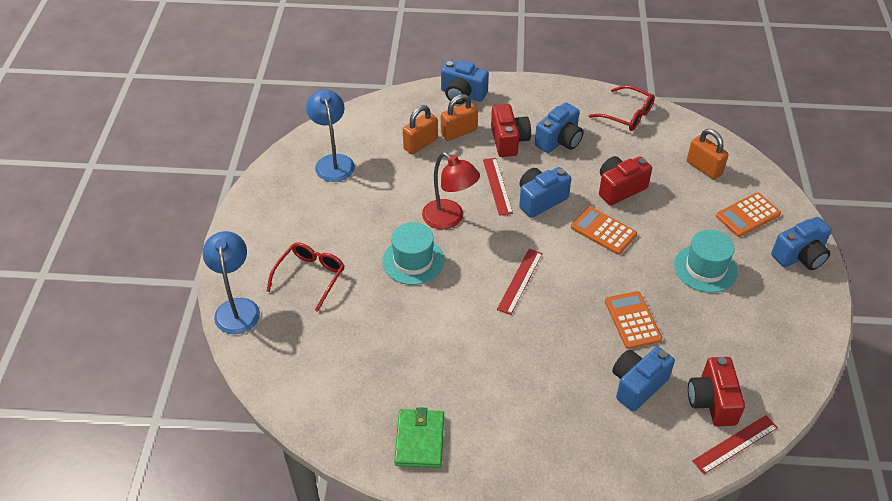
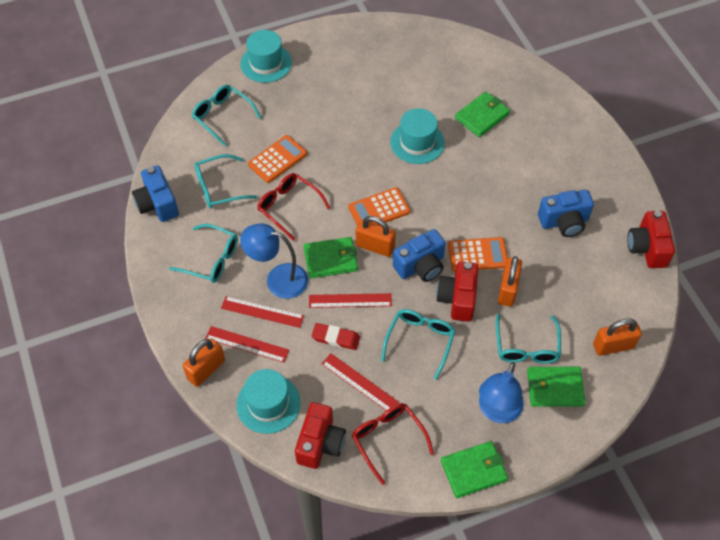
blue camera: 5 -> 3
green wallet: 1 -> 4
orange padlock: 3 -> 4
red eraser: 0 -> 1
red lamp: 1 -> 0
red ruler: 3 -> 4
turquoise glasses: 0 -> 5
turquoise hat: 2 -> 3

